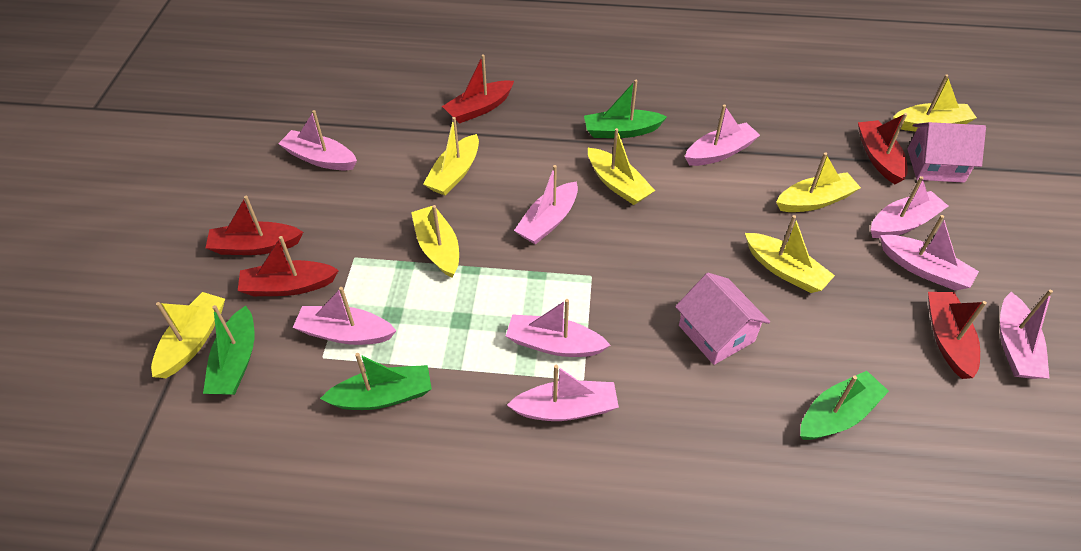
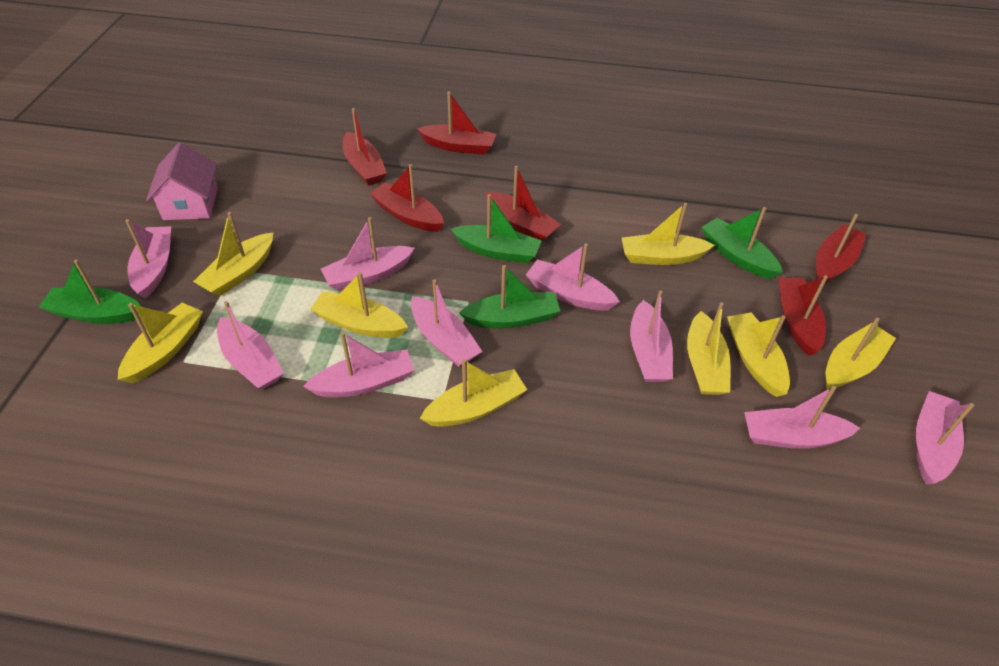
pink house: 2 -> 1
red boat: 5 -> 6
yellow boat: 7 -> 8

